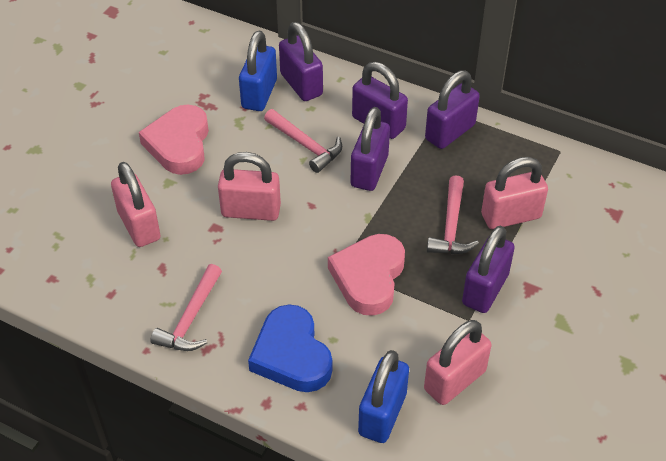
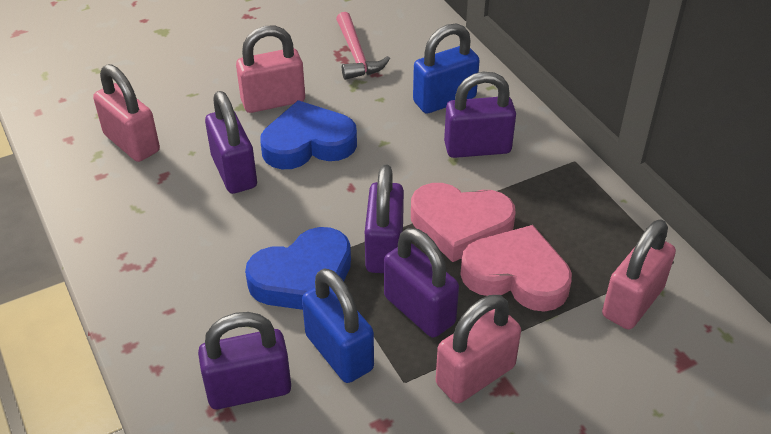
blue heart: 1 -> 2
pink hammer: 3 -> 1

